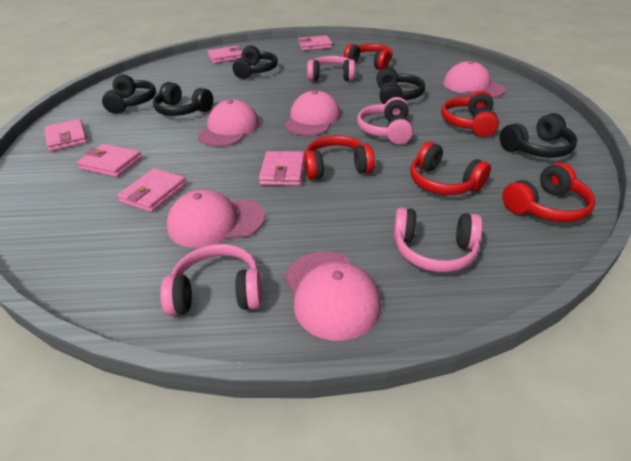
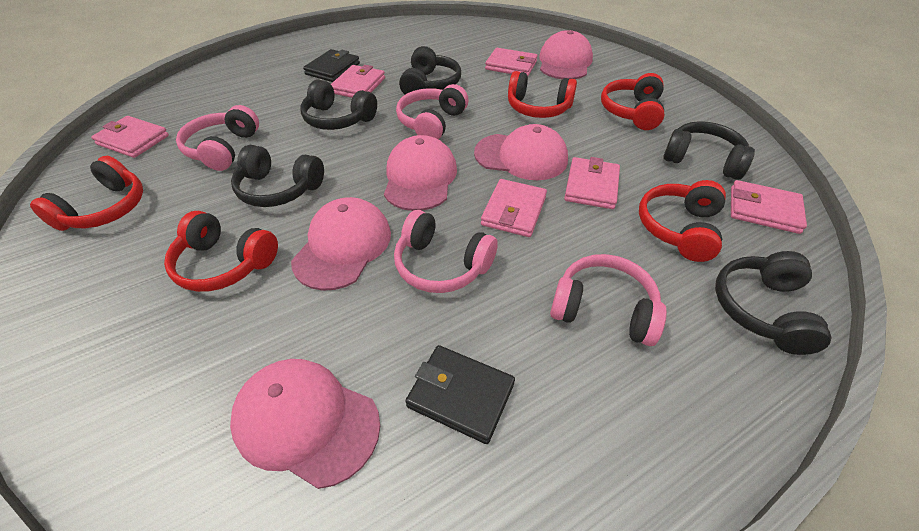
black wallet: 0 -> 2

